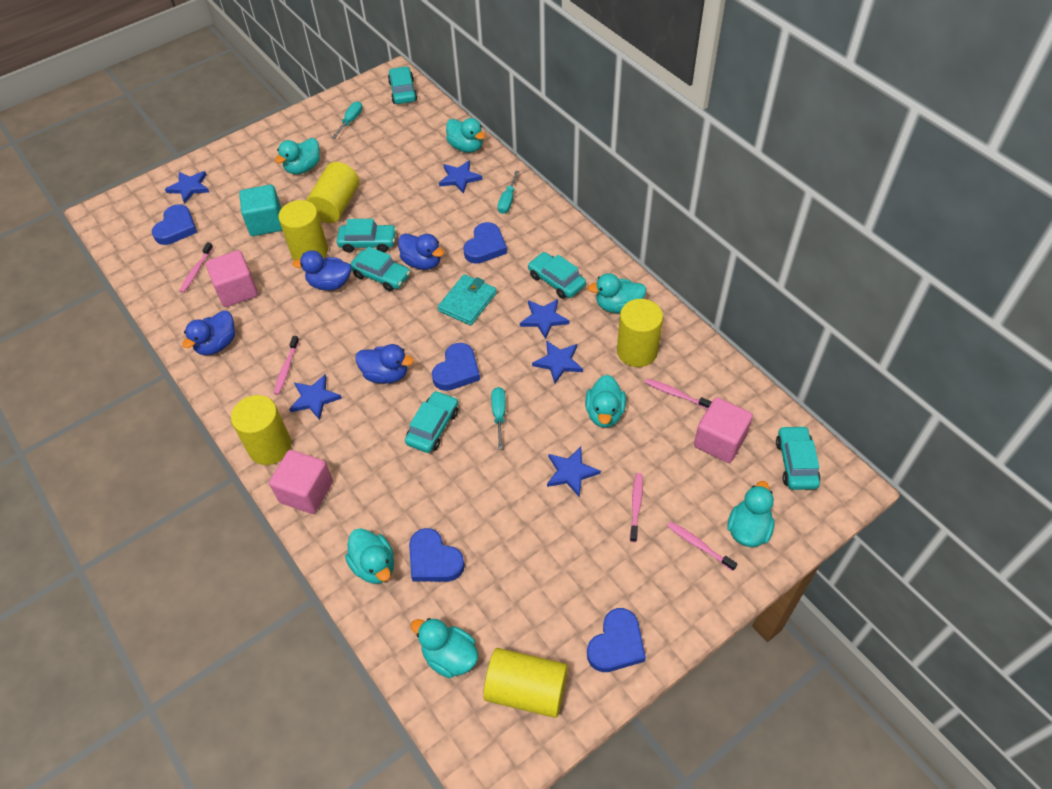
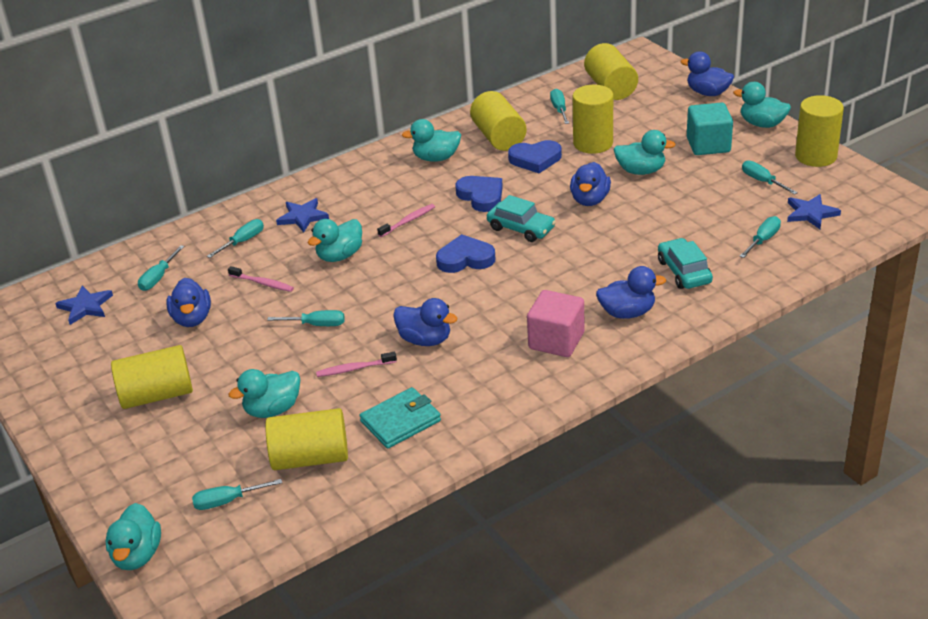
blue duck: 4 -> 5
blue heart: 5 -> 3
blue star: 6 -> 3
pink cube: 3 -> 1
pink toothbrush: 5 -> 3
turquoise car: 6 -> 2
turquoise duck: 7 -> 6
turquoise screwdriver: 3 -> 7
yellow cylinder: 5 -> 6

